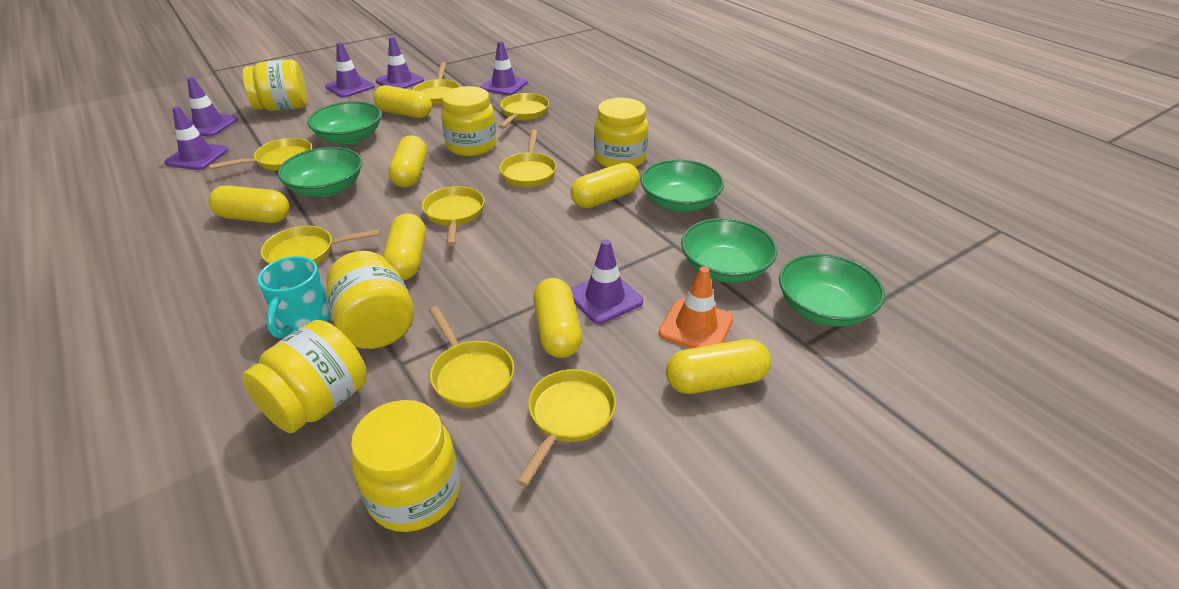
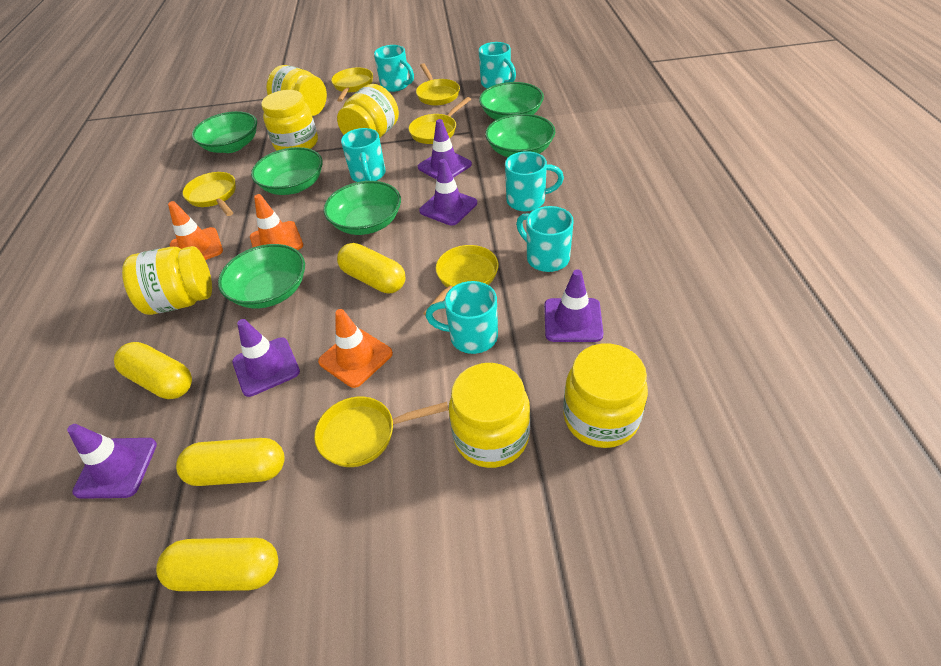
green bowl: 5 -> 6
orange traffic cone: 1 -> 3
purple traffic cone: 6 -> 5
turquoise mug: 1 -> 6
yellow capsule: 7 -> 4
yellow pan: 8 -> 6

